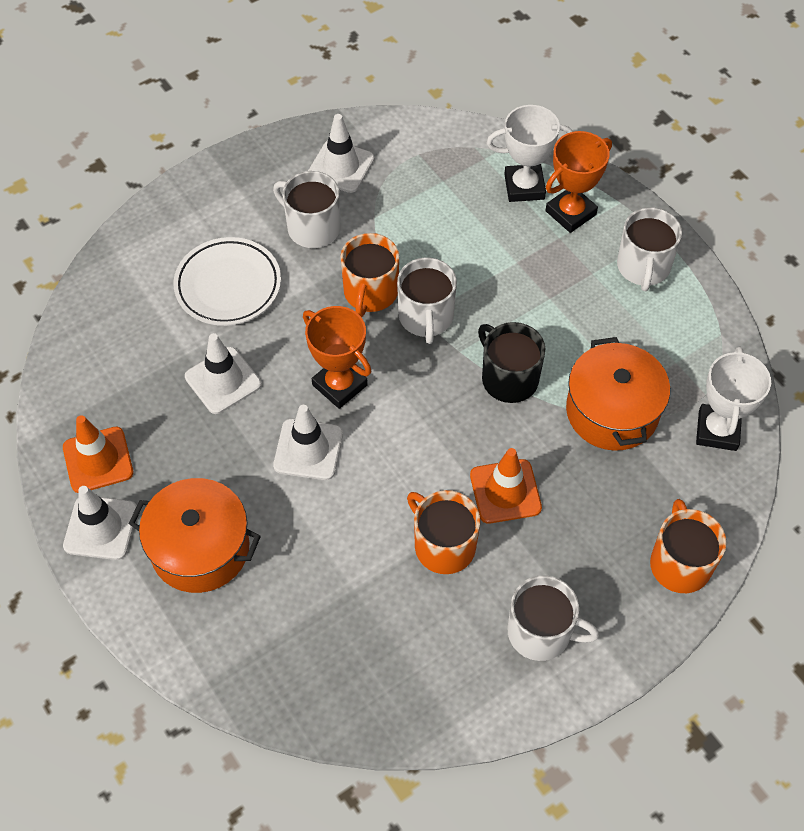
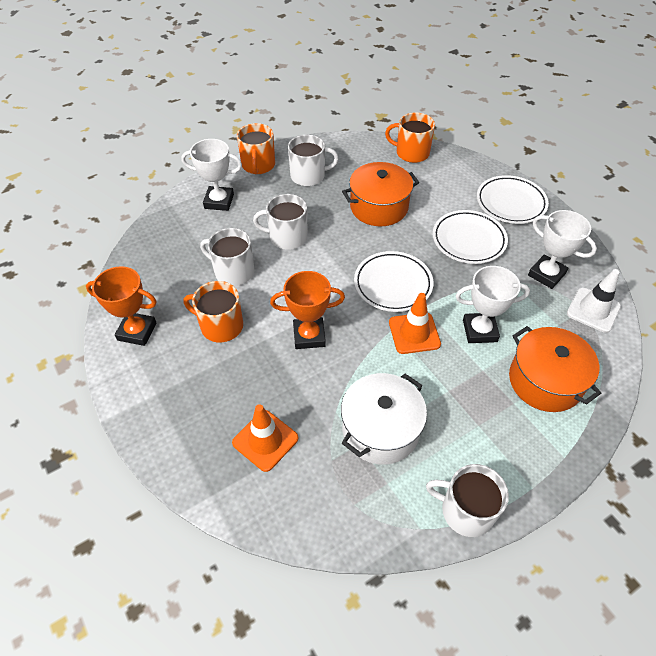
black mug: 1 -> 0
white plate: 1 -> 3
white pot: 0 -> 1
white traffic cone: 4 -> 1
white trophy: 2 -> 3

